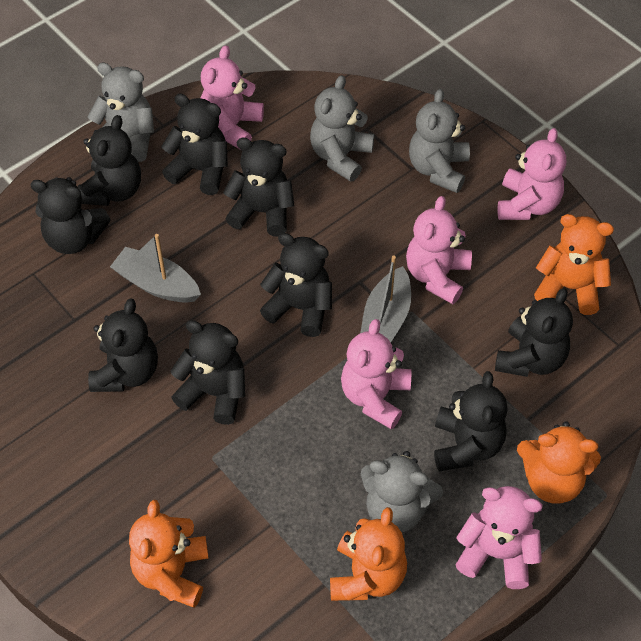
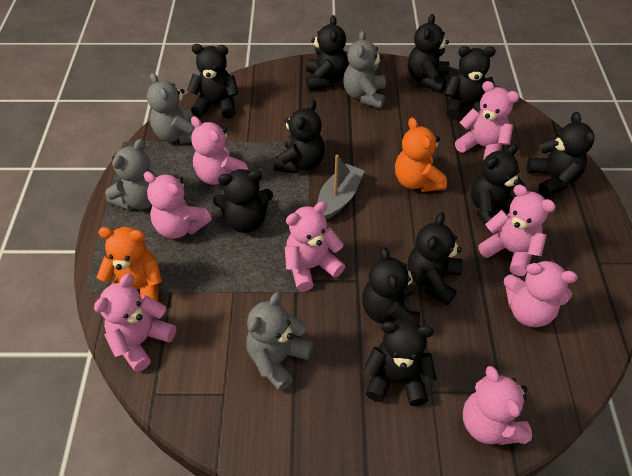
black teddy bear: 9 -> 11
grey boat: 2 -> 1
orange teddy bear: 4 -> 2
pink teddy bear: 5 -> 8

